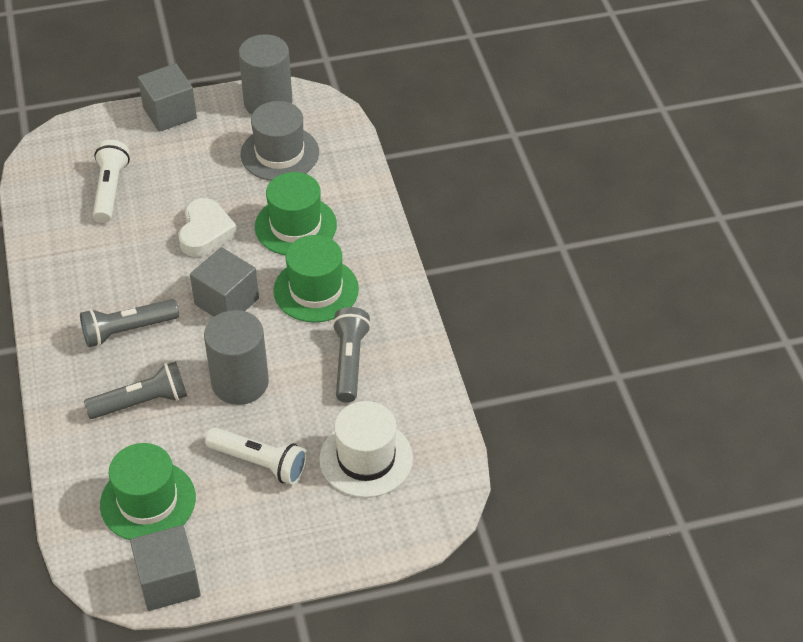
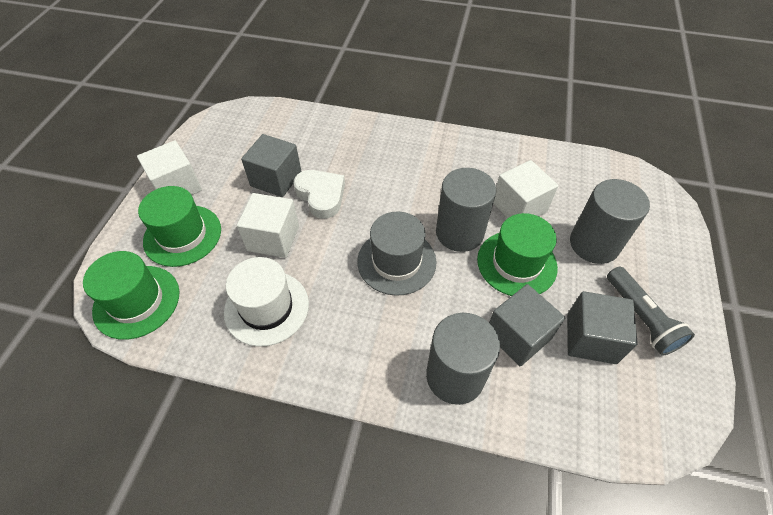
grey cylinder: 2 -> 3
grey flashlight: 3 -> 1
white cube: 0 -> 3
white flashlight: 2 -> 0

